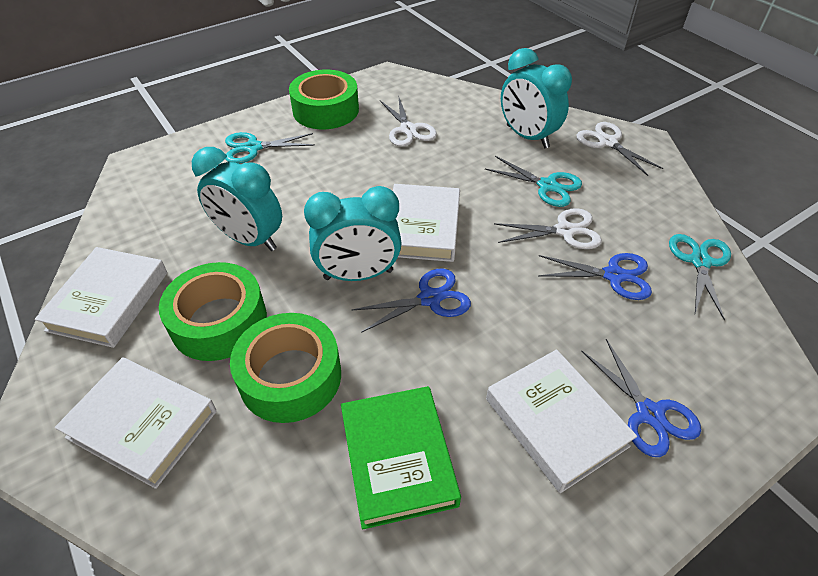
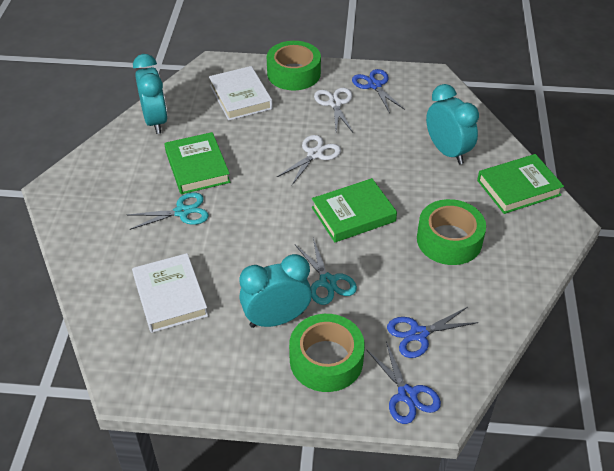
green book: 1 -> 3
turquoise scissors: 3 -> 2
white book: 4 -> 2
white scissors: 3 -> 2

